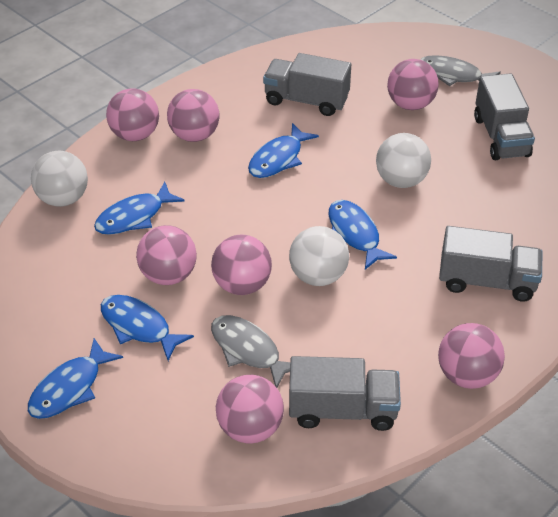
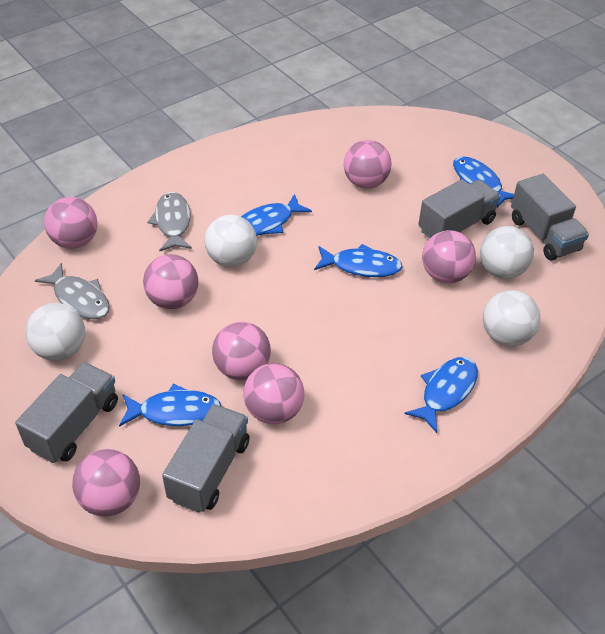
white ball: 3 -> 4

